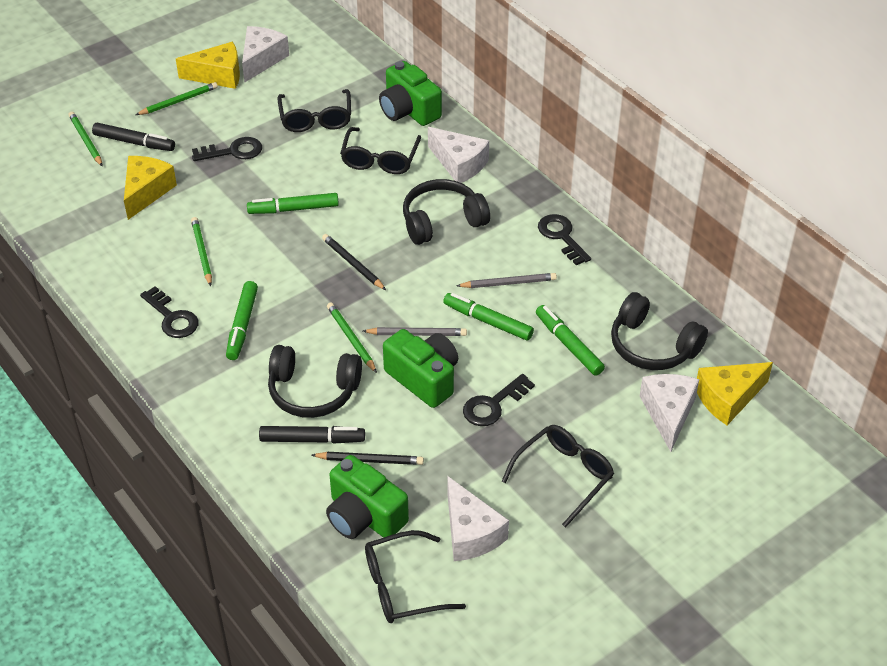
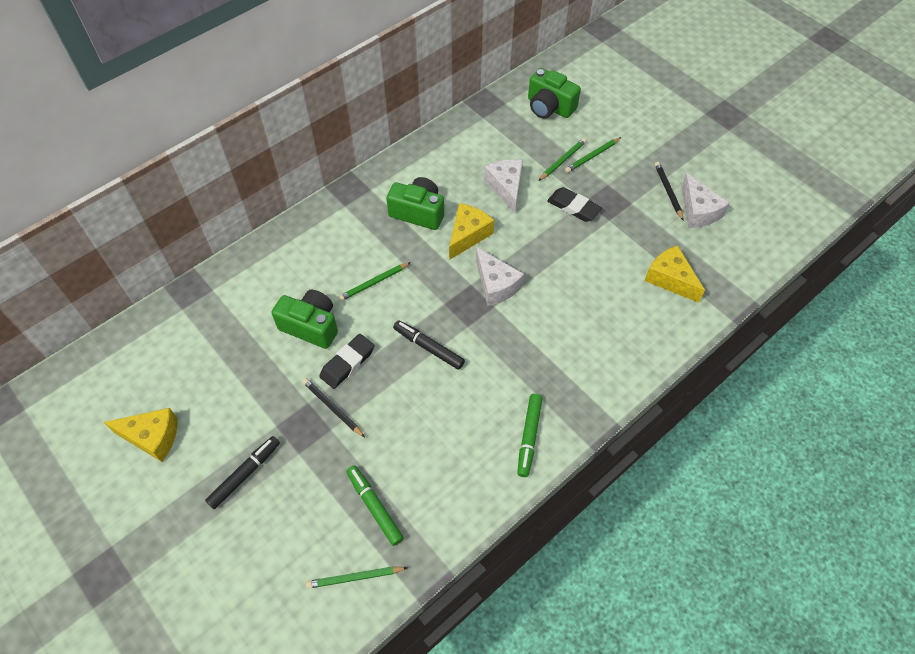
black eraser: 0 -> 2
black glasses: 4 -> 0
black headphones: 3 -> 0
black key: 4 -> 0
green marker: 4 -> 2
grey pencil: 2 -> 0
white cheese: 4 -> 3

